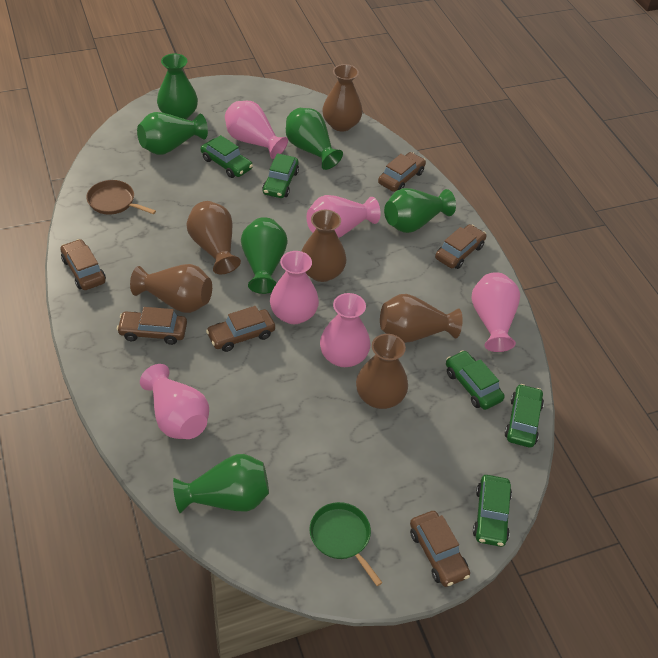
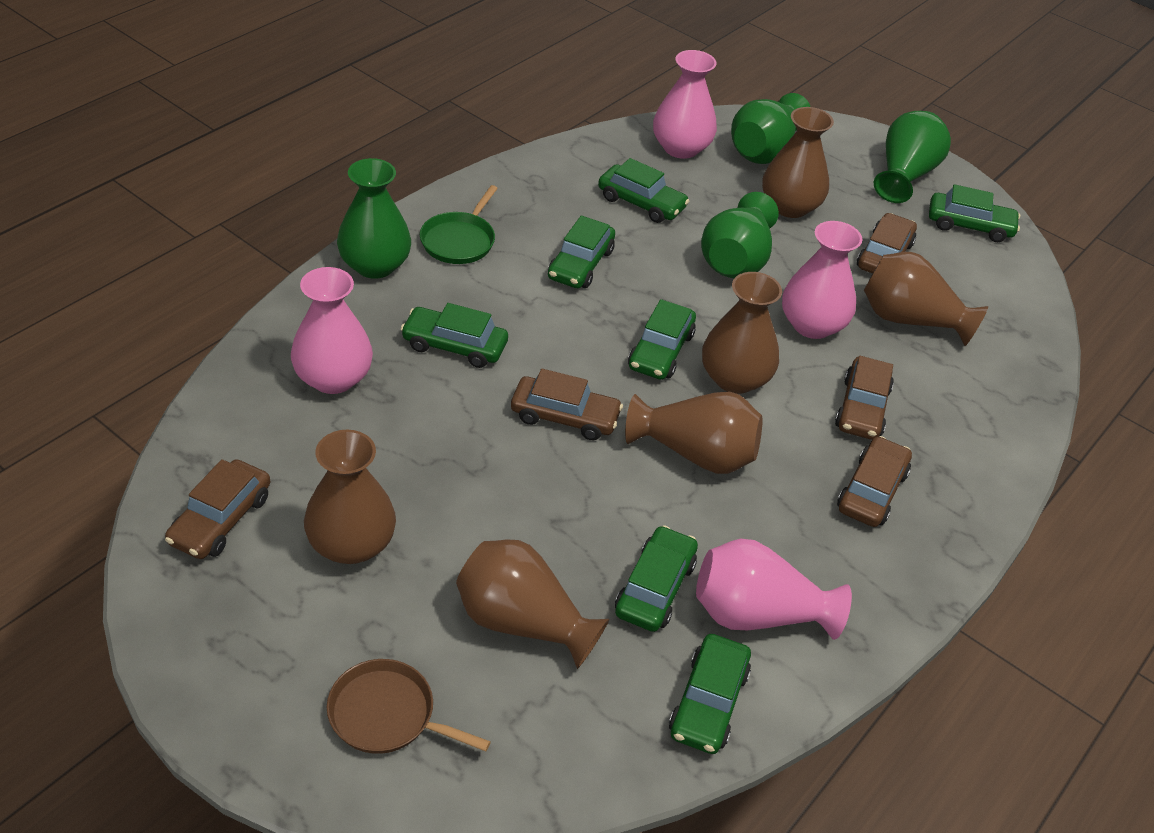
brown car: 6 -> 5
green car: 5 -> 7
green vase: 6 -> 4
pink vase: 6 -> 4

